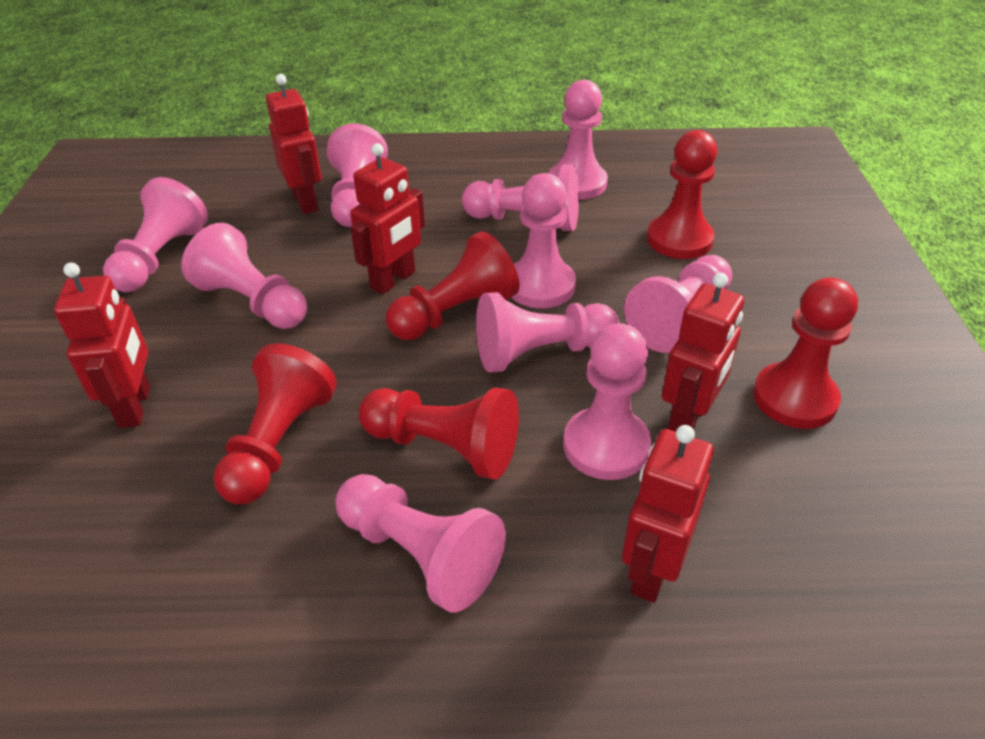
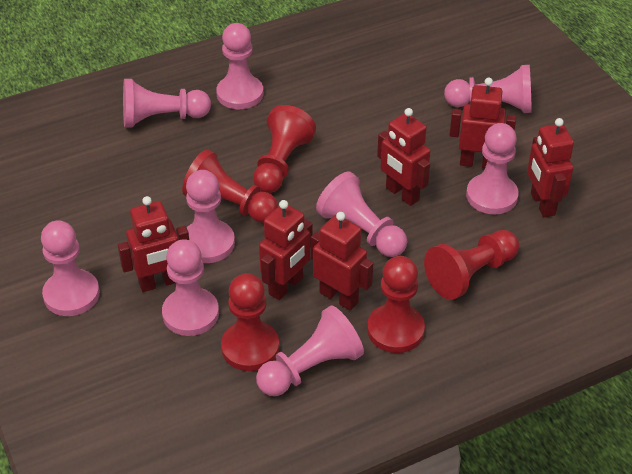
pink pawn: 10 -> 9
red robot: 5 -> 6

